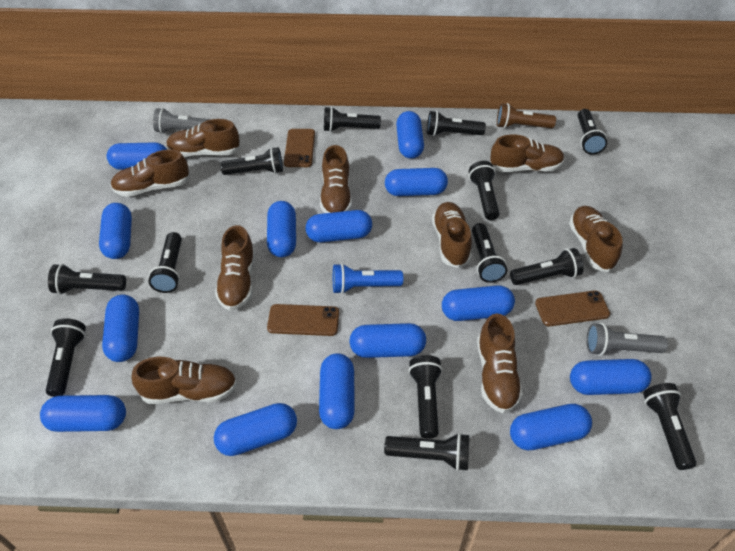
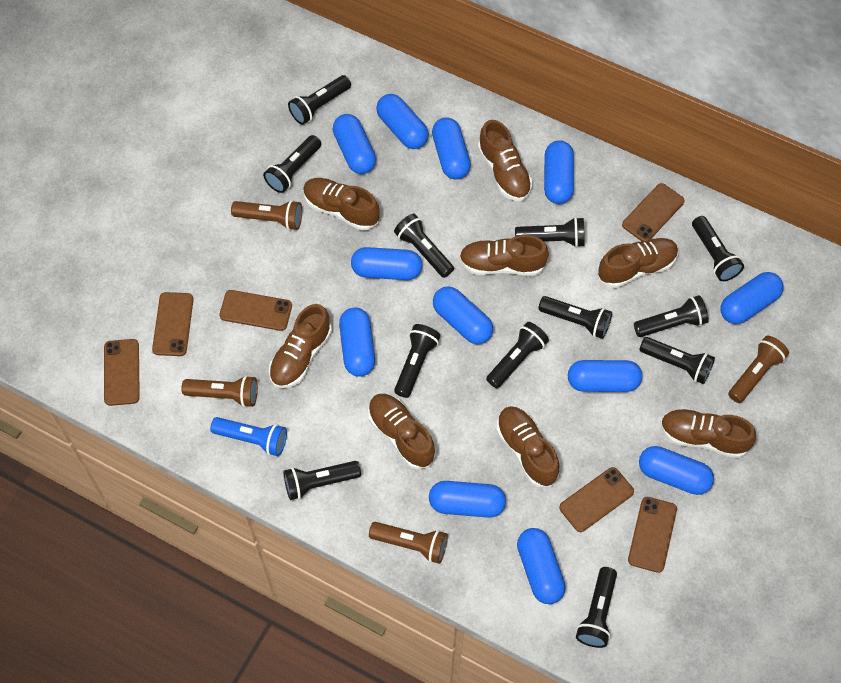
black flashlight: 13 -> 12
blue capsule: 14 -> 12
brown flashlight: 1 -> 4
brown phone: 3 -> 6
brown shoe: 9 -> 8
grey flashlight: 2 -> 0

